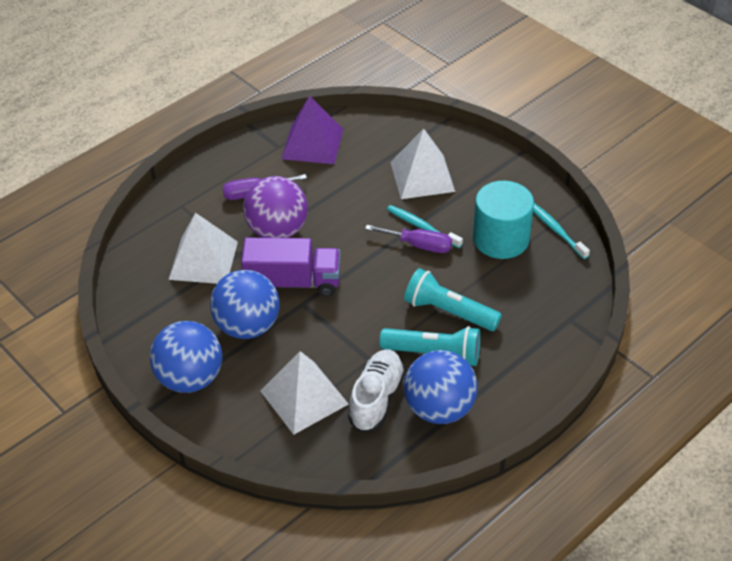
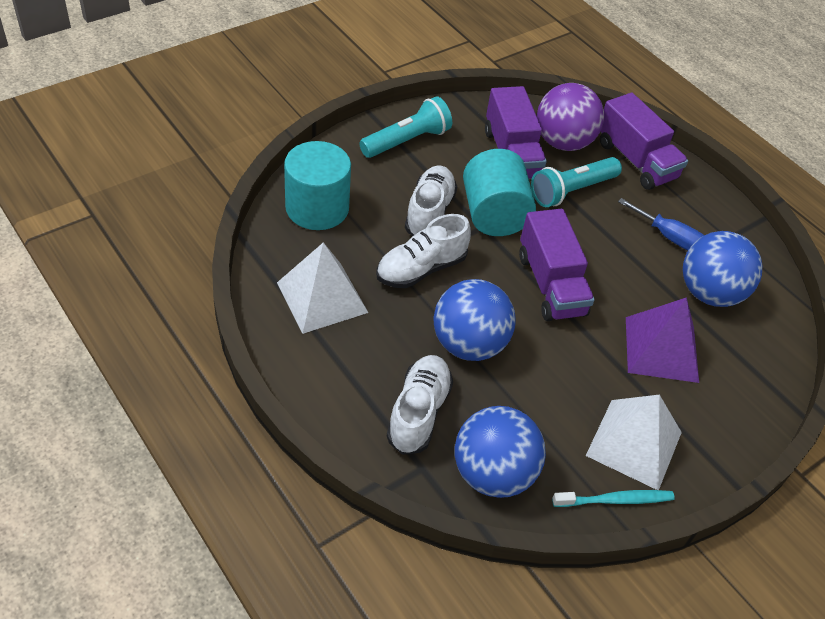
blue screwdriver: 0 -> 1
purple screwdriver: 2 -> 0
purple truck: 1 -> 3
turquoise cylinder: 1 -> 2
turquoise toothbrush: 2 -> 1
white pyramid: 3 -> 2
white shoe: 1 -> 3

